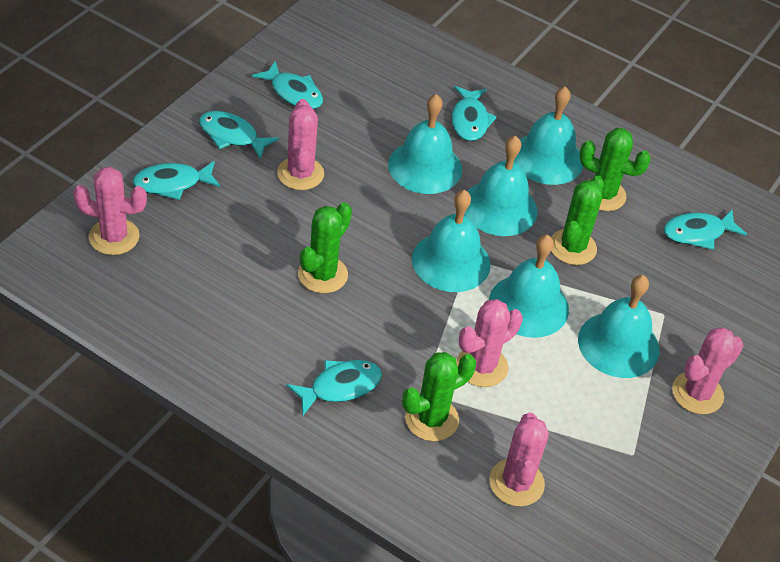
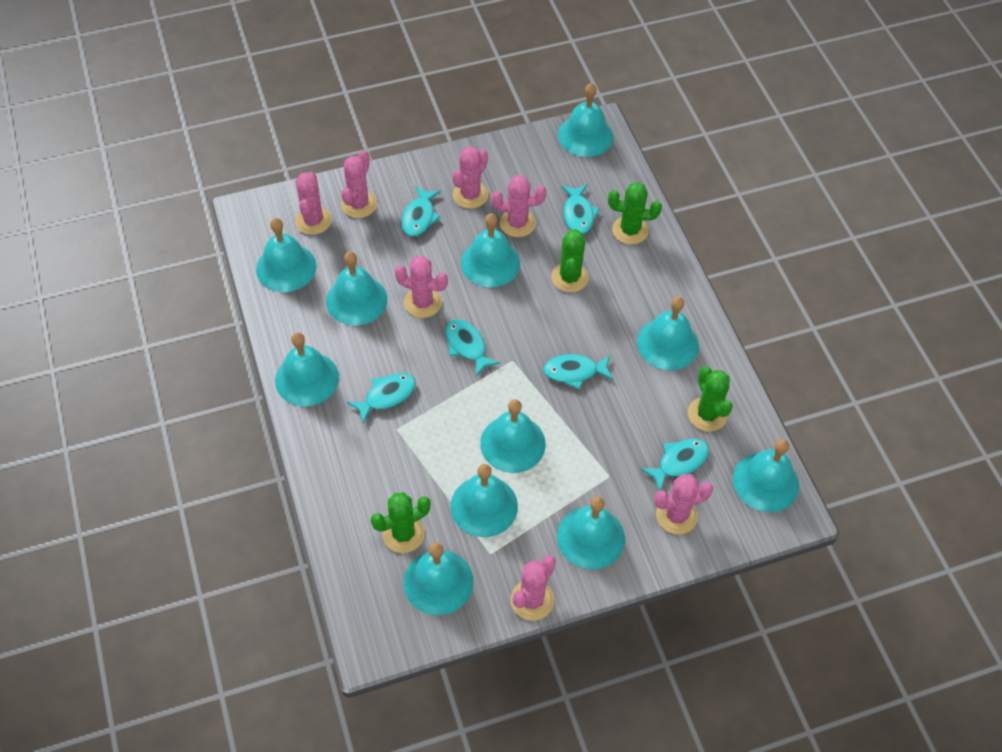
pink cactus: 5 -> 7
turquoise bell: 6 -> 11

